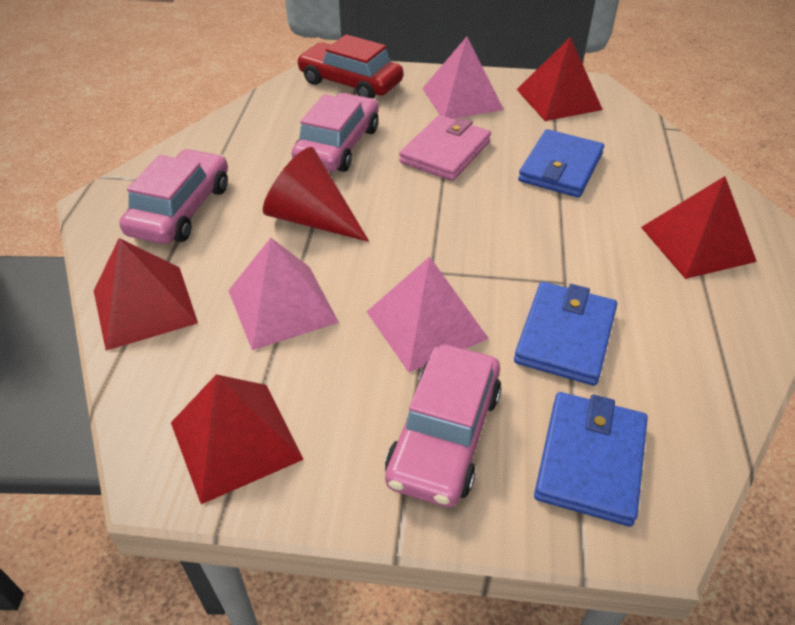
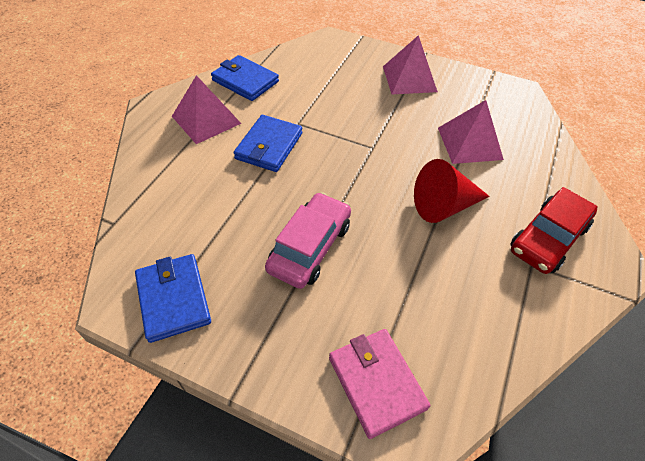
pink car: 3 -> 1
red pyramid: 4 -> 0

